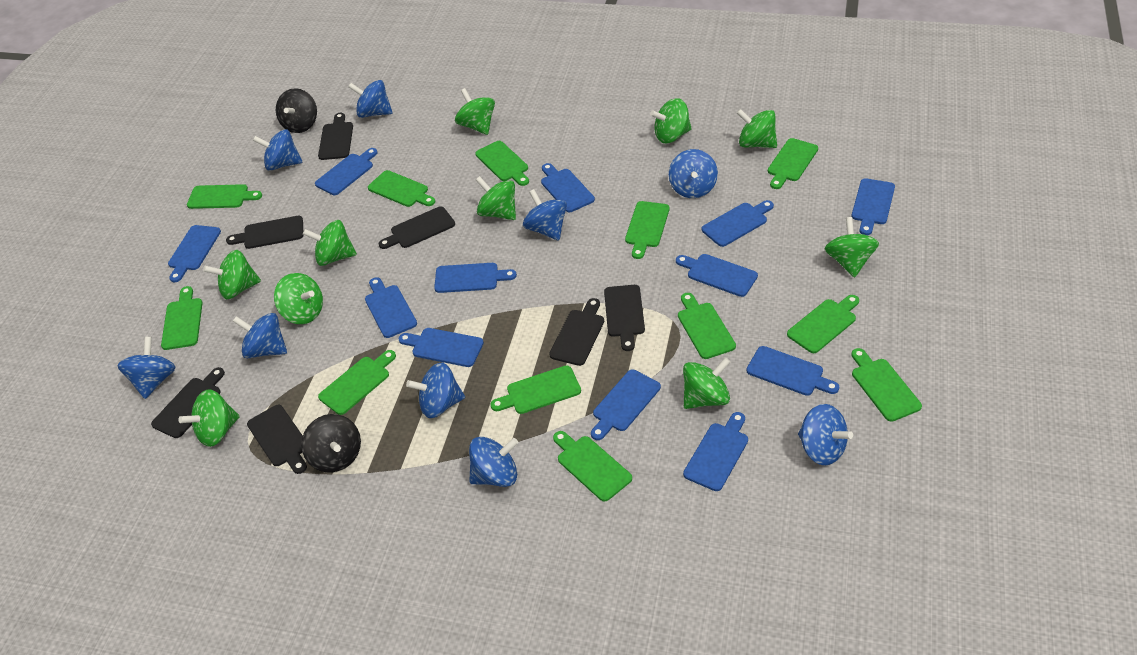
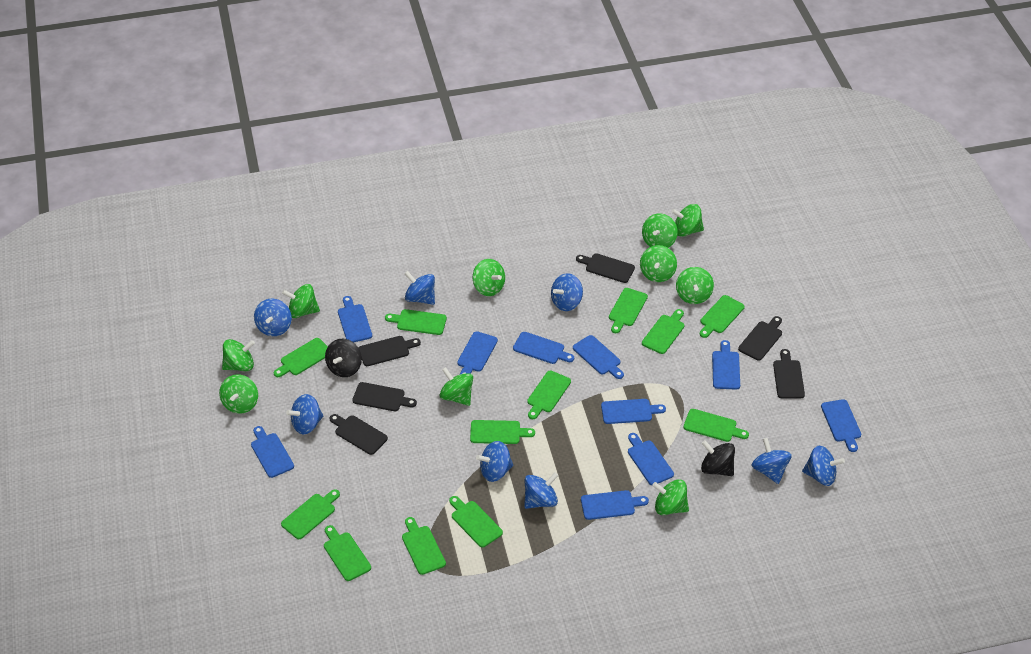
black cutting board: 7 -> 6
blue cutting board: 12 -> 10
blue spinning top: 9 -> 8

